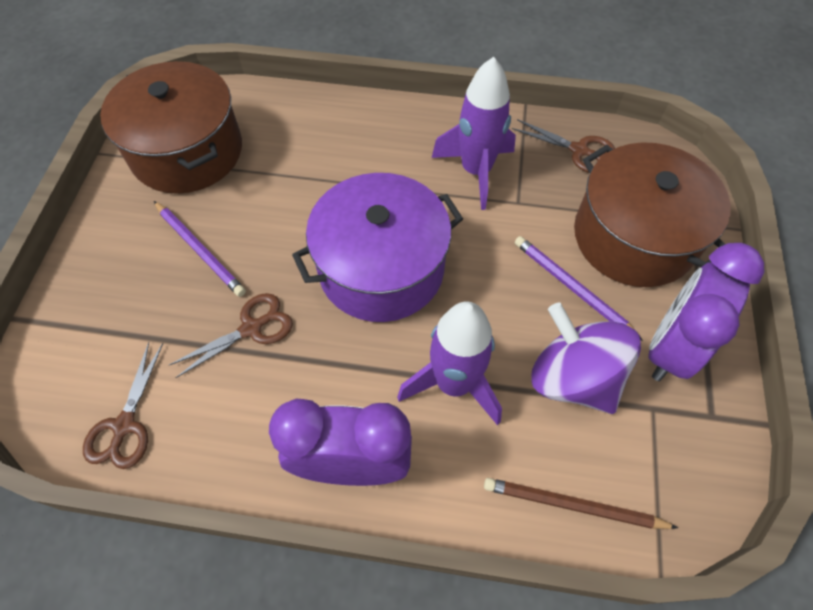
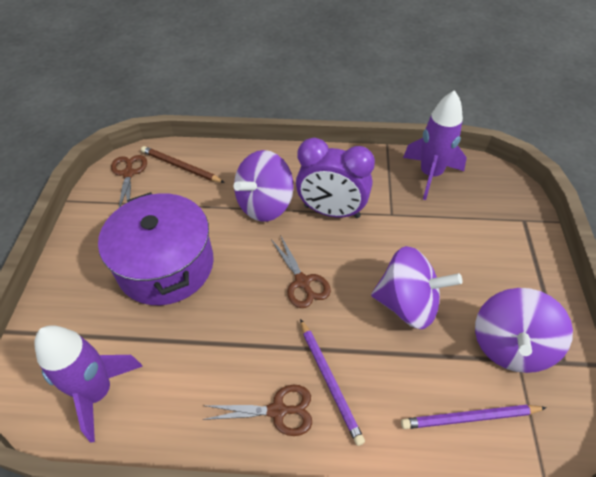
brown pot: 2 -> 0
purple clock: 2 -> 1
purple spinning top: 1 -> 3

